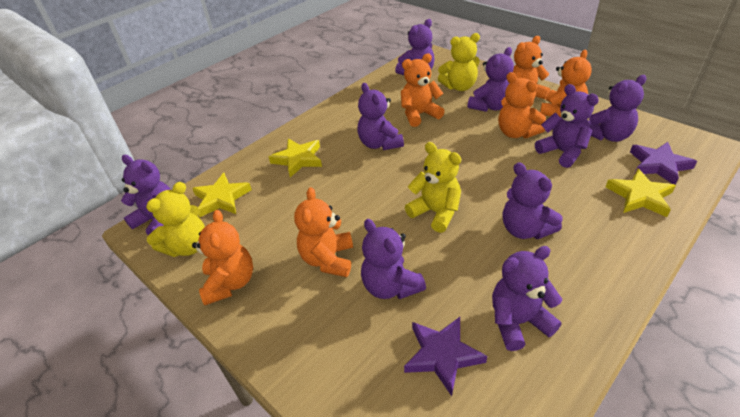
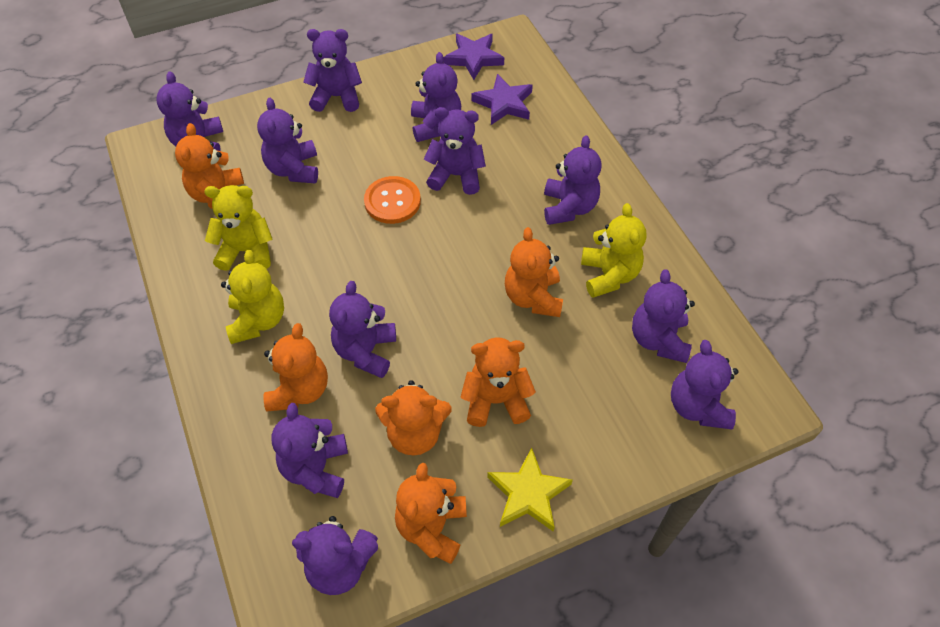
orange button: 0 -> 1
purple teddy bear: 9 -> 11
yellow star: 3 -> 1

